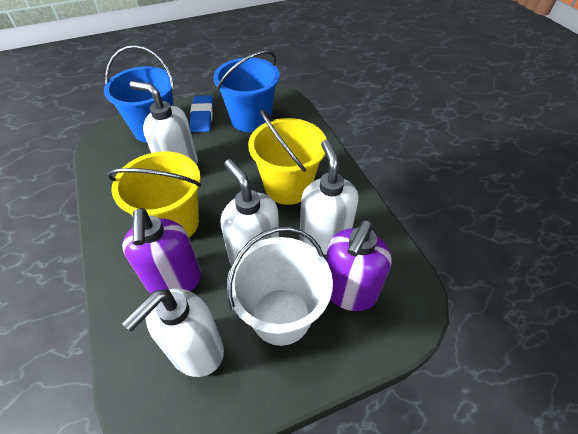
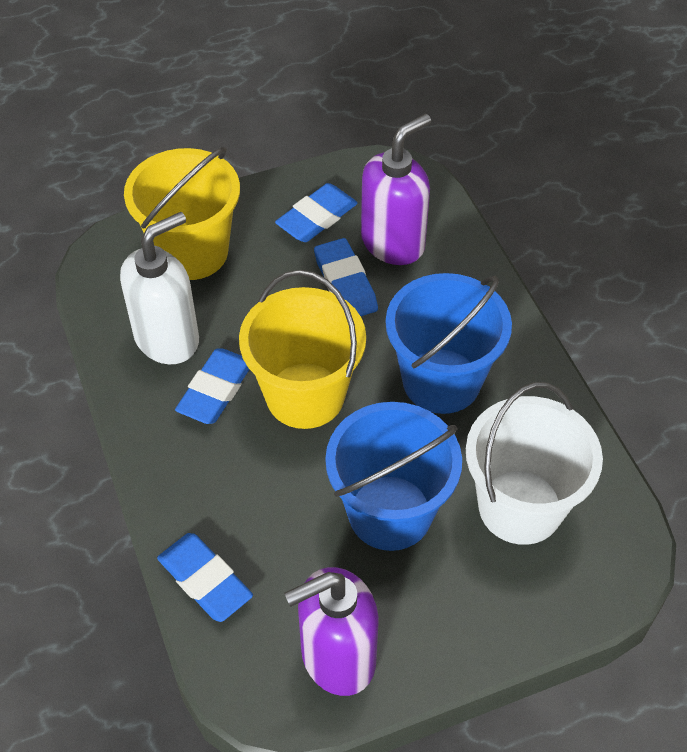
blue eraser: 1 -> 4
white soap dispenser: 4 -> 1

